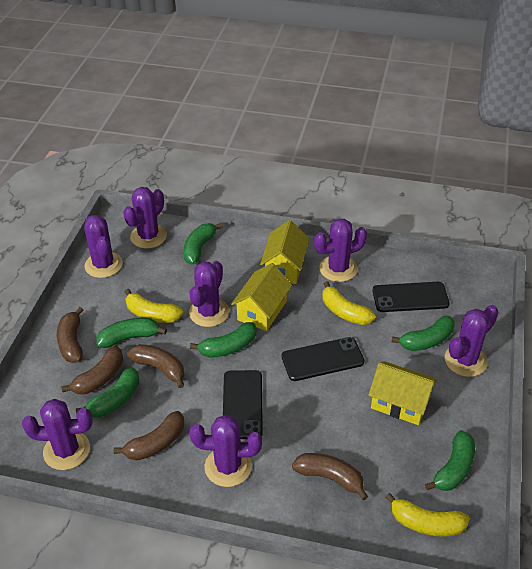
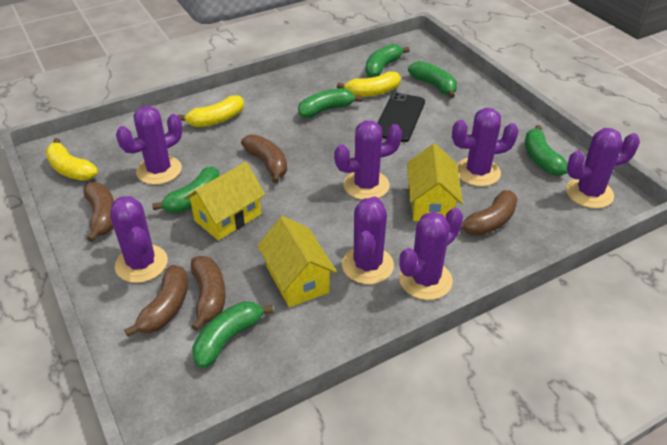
black phone: 3 -> 1

